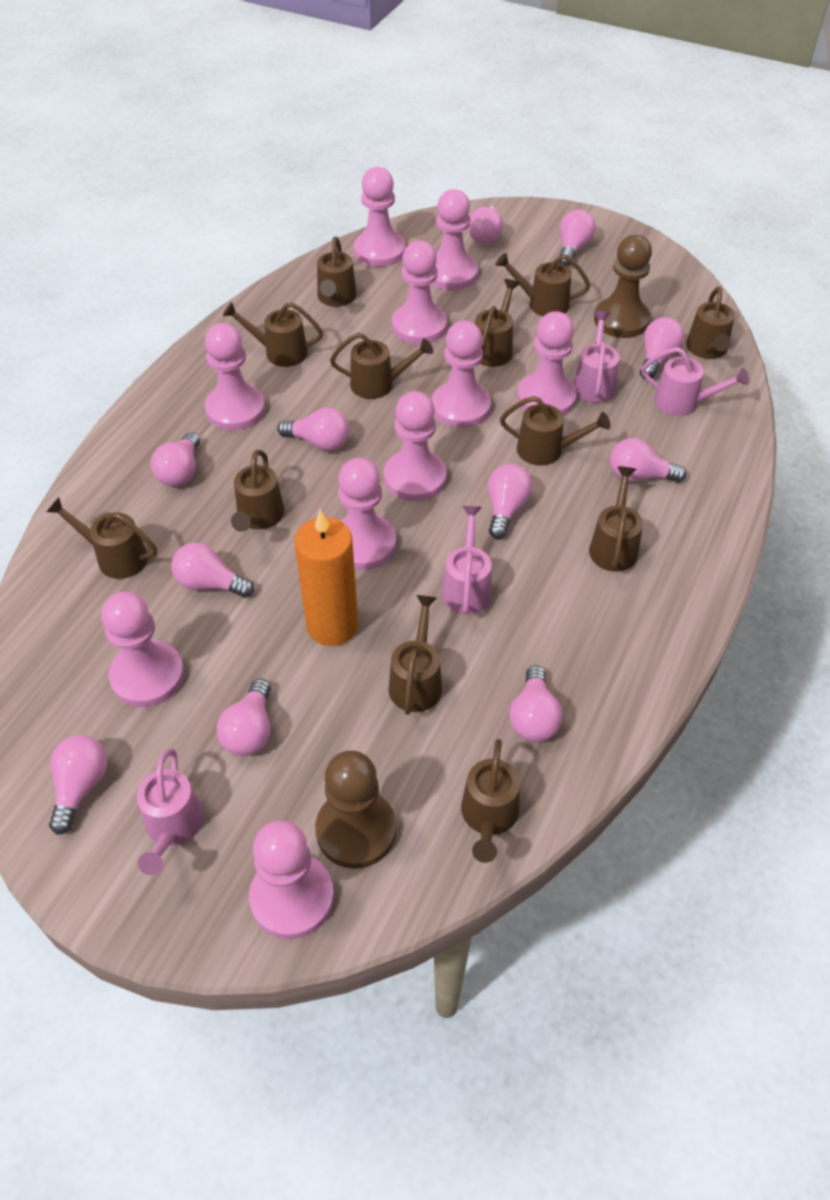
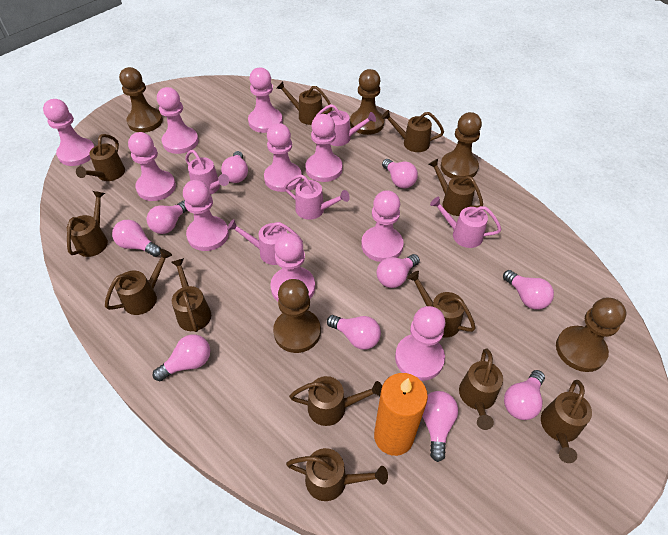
brown pawn: 2 -> 5
pink light bulb: 11 -> 10
pink watering can: 4 -> 5

